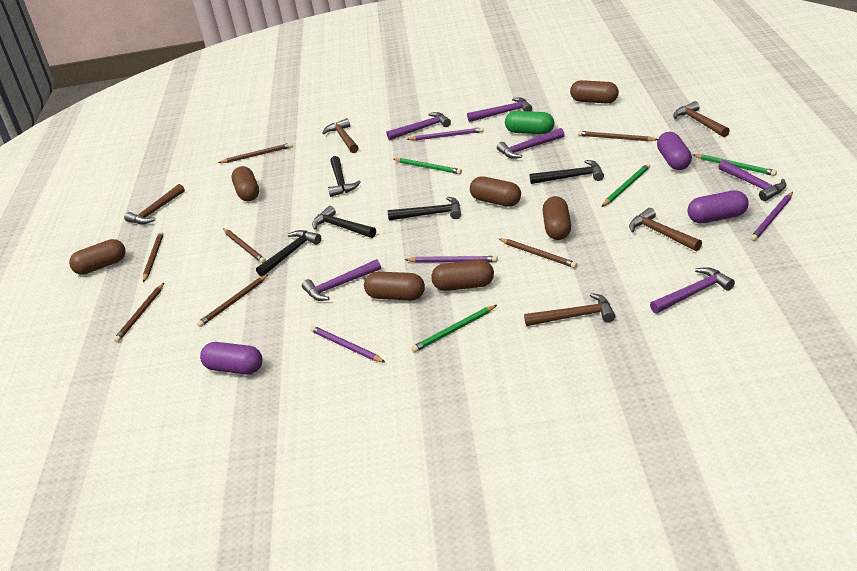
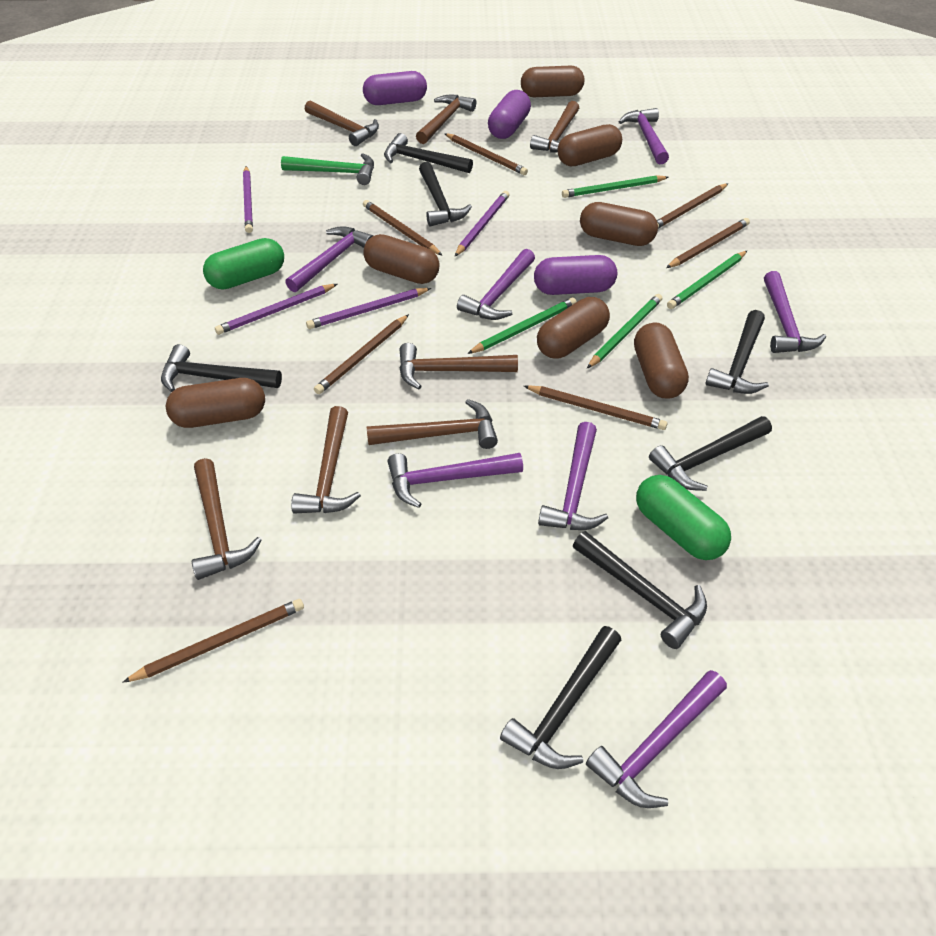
black hammer: 5 -> 7
brown hammer: 5 -> 7
green capsule: 1 -> 2
green hammer: 0 -> 1
purple hammer: 6 -> 7

